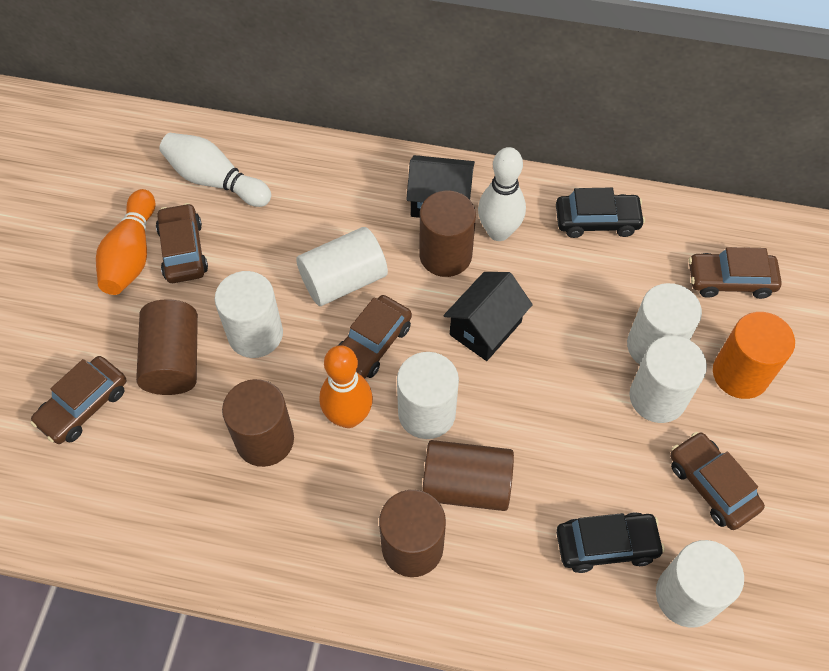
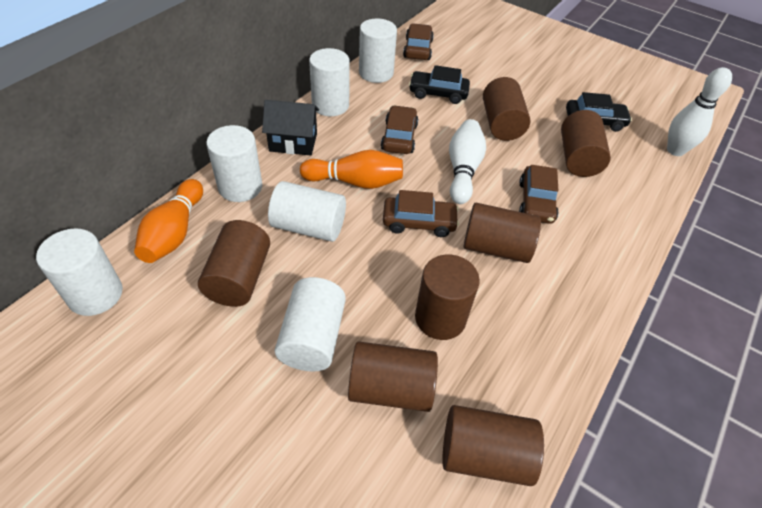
black house: 2 -> 1
brown car: 5 -> 4
brown cylinder: 5 -> 7
orange cylinder: 1 -> 0

